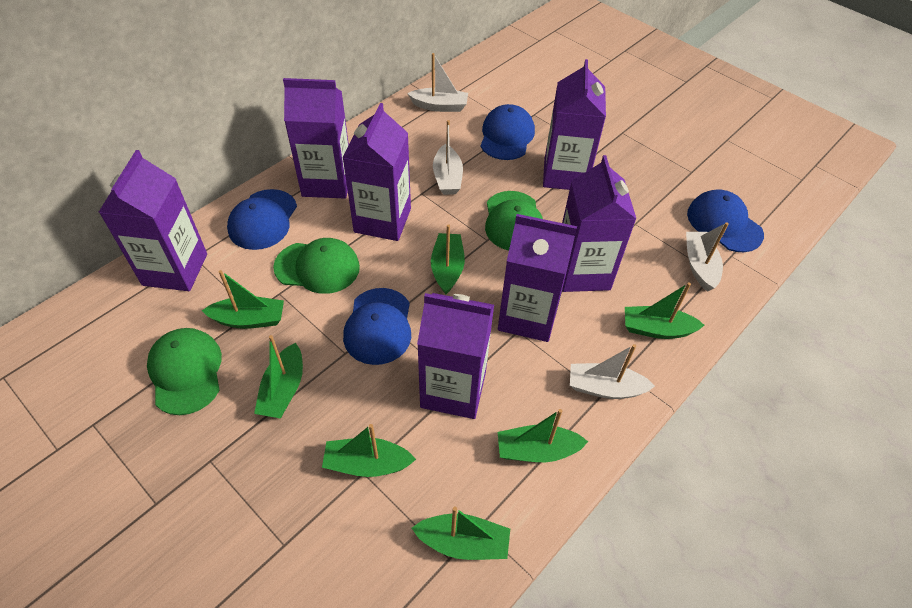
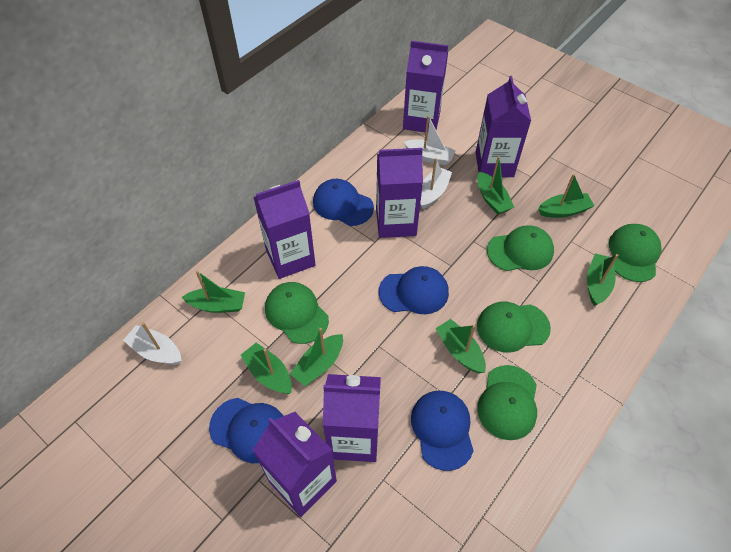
green cap: 3 -> 5
purple carton: 7 -> 6
white boat: 4 -> 3

